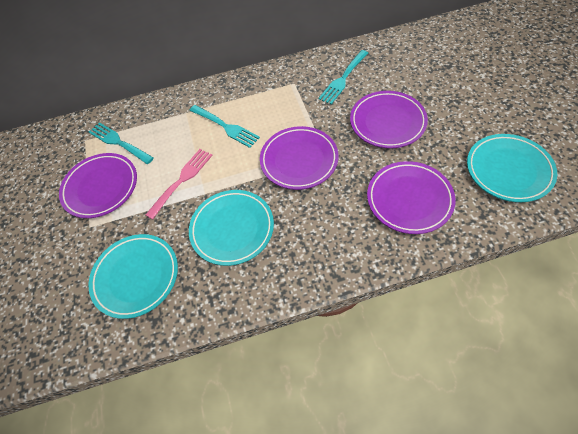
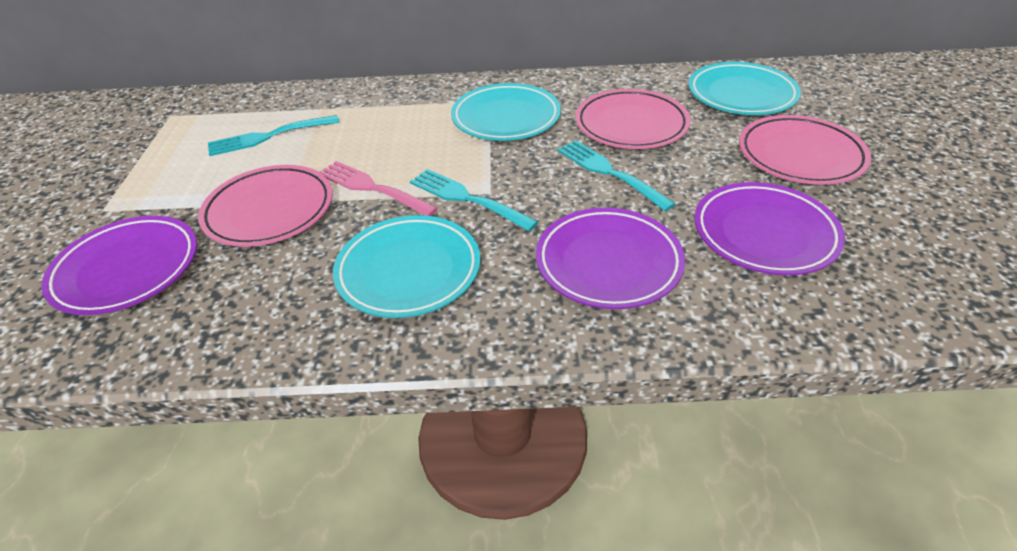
pink plate: 0 -> 3
purple plate: 4 -> 3

